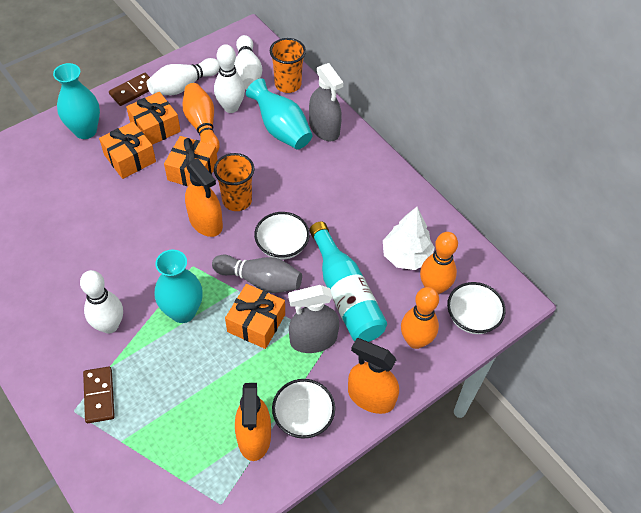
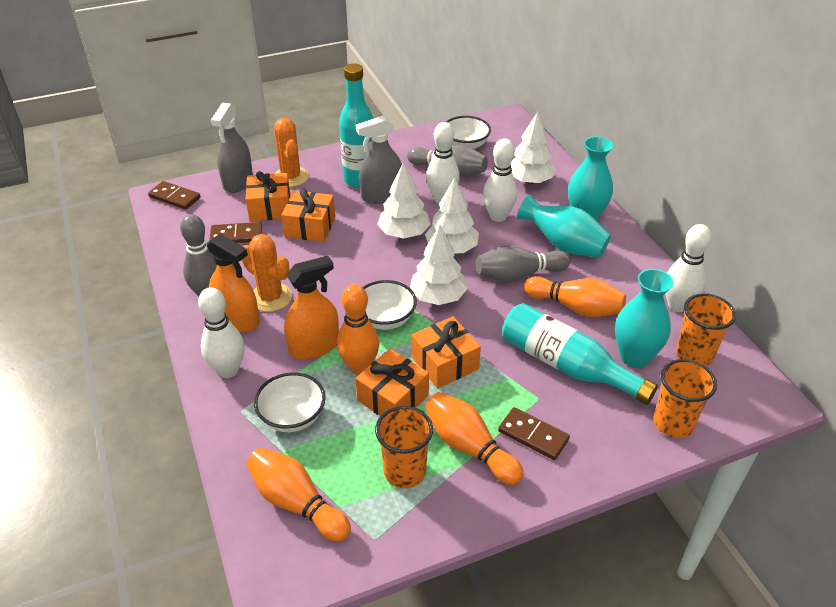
brown domino: 2 -> 3
grey bowling pin: 1 -> 3
orange bowling pin: 3 -> 4
orange cactus: 0 -> 2
orange cup: 2 -> 3
orange spray bottle: 3 -> 2
turquoise bottle: 1 -> 2
white tree: 1 -> 4

